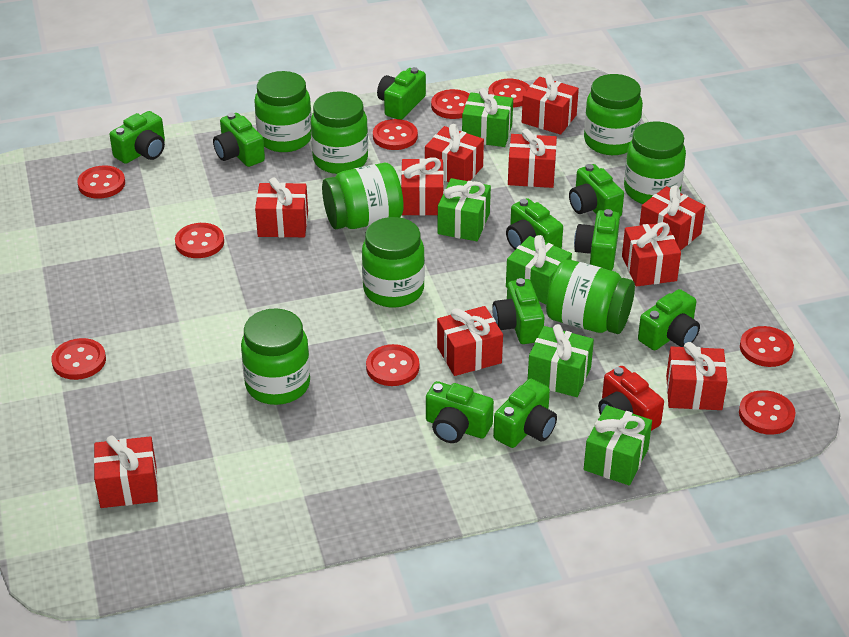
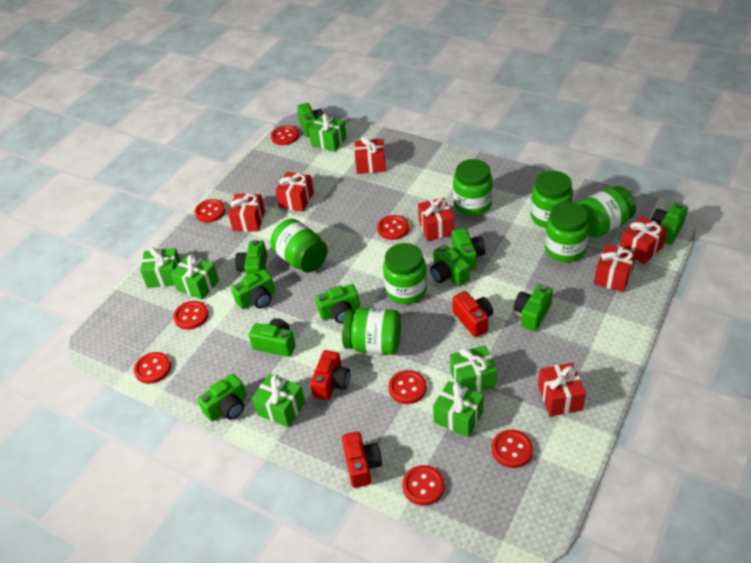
green gift: 5 -> 6
green jar: 8 -> 7
red button: 9 -> 8
red camera: 1 -> 3
red gift: 10 -> 7

